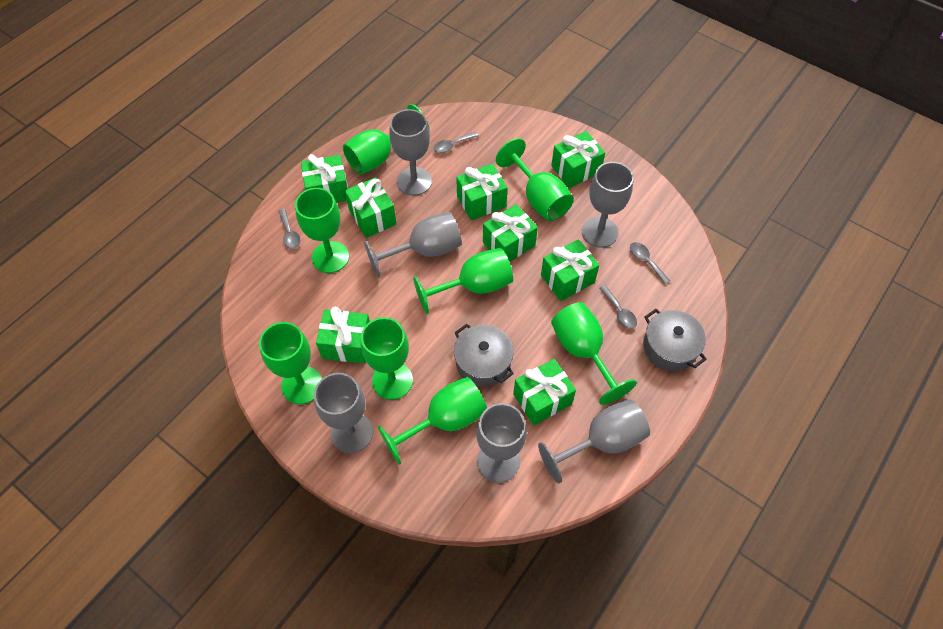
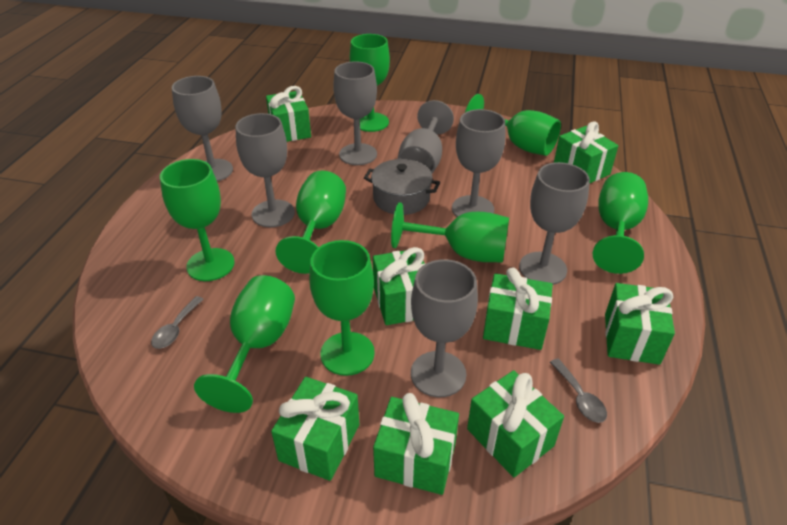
grey goblet: 6 -> 7
grey pot: 2 -> 1
grey spoon: 4 -> 2

